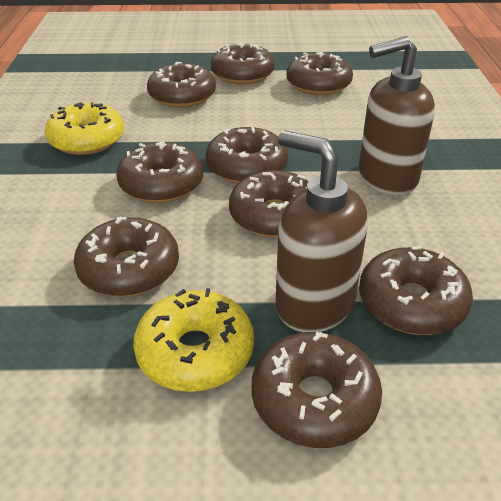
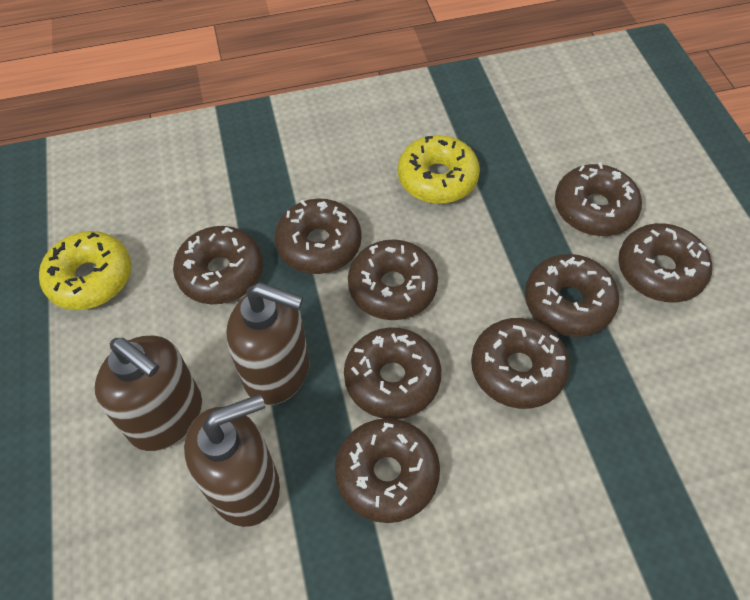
brown soap dispenser: 2 -> 3

